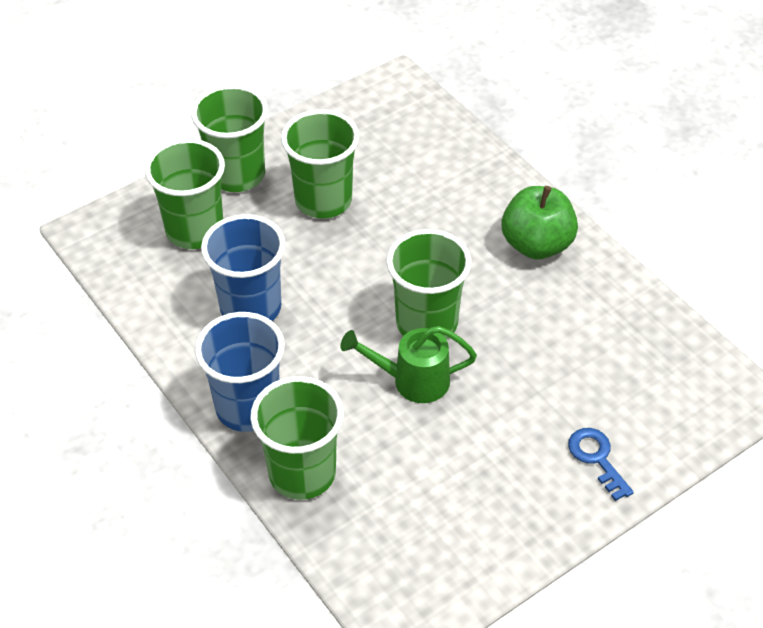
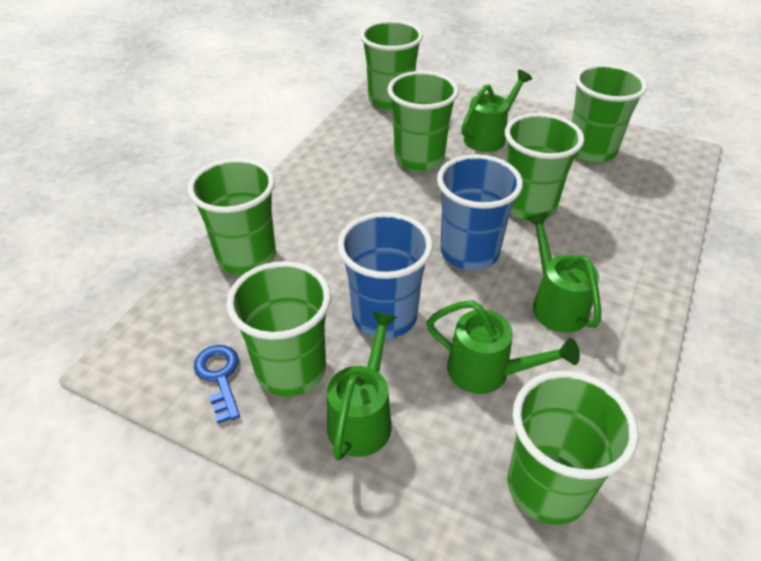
green apple: 1 -> 0
green cup: 5 -> 7
green watering can: 1 -> 4

